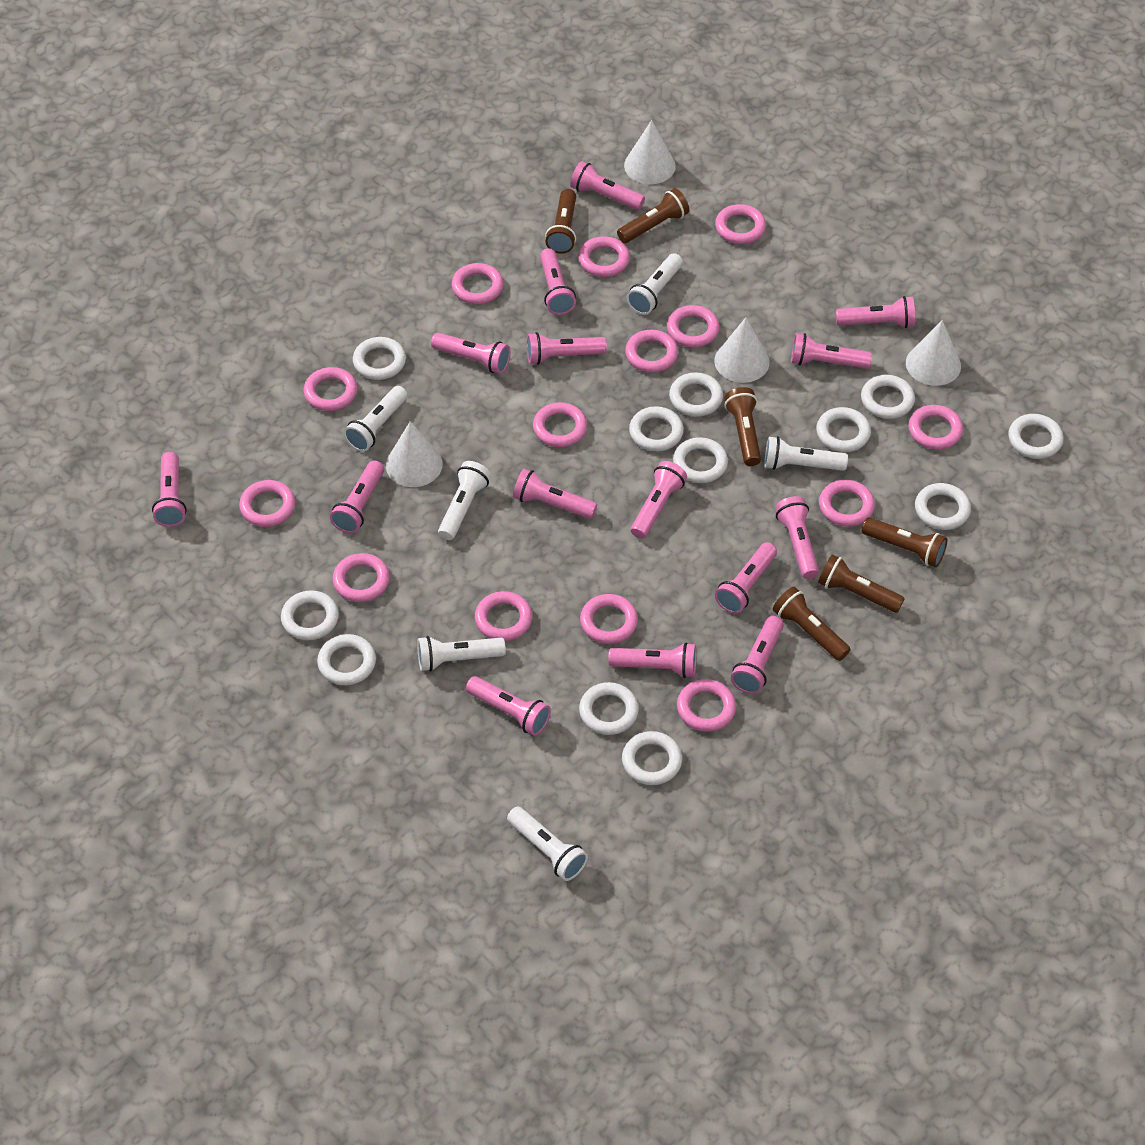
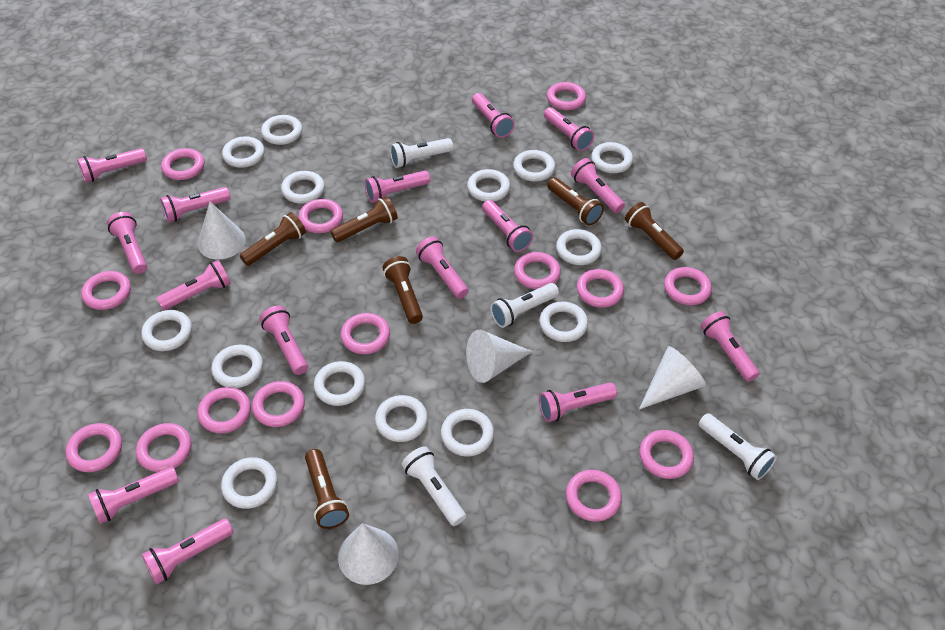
white flashlight: 6 -> 4
white ring: 12 -> 14

